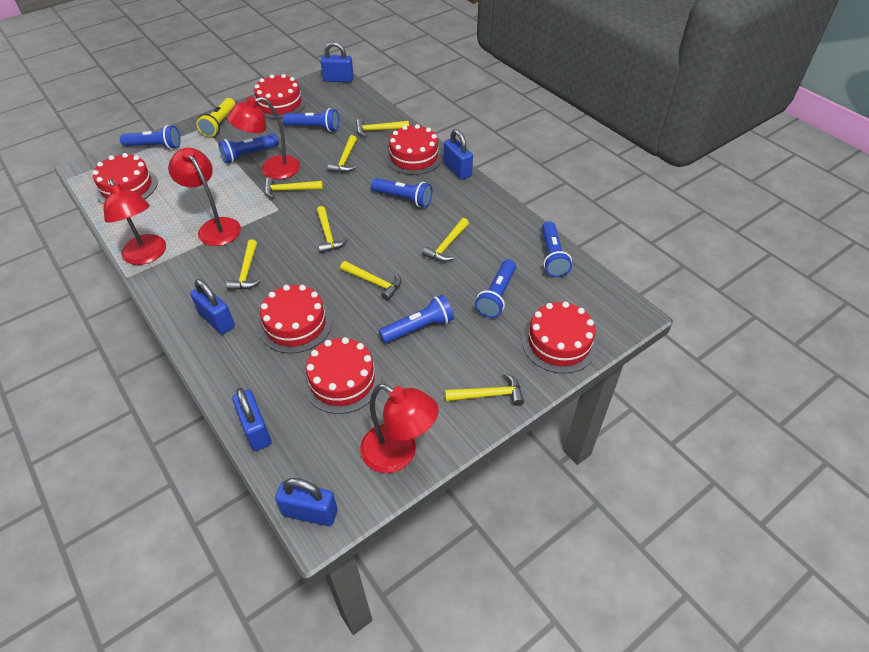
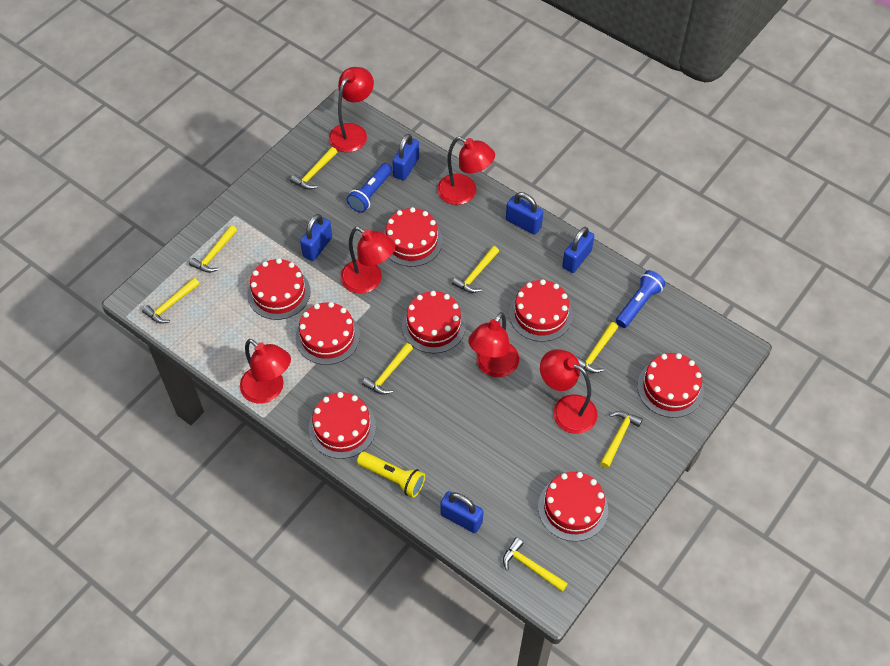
blue flashlight: 7 -> 2
red cake: 6 -> 8
red lamp: 4 -> 6

